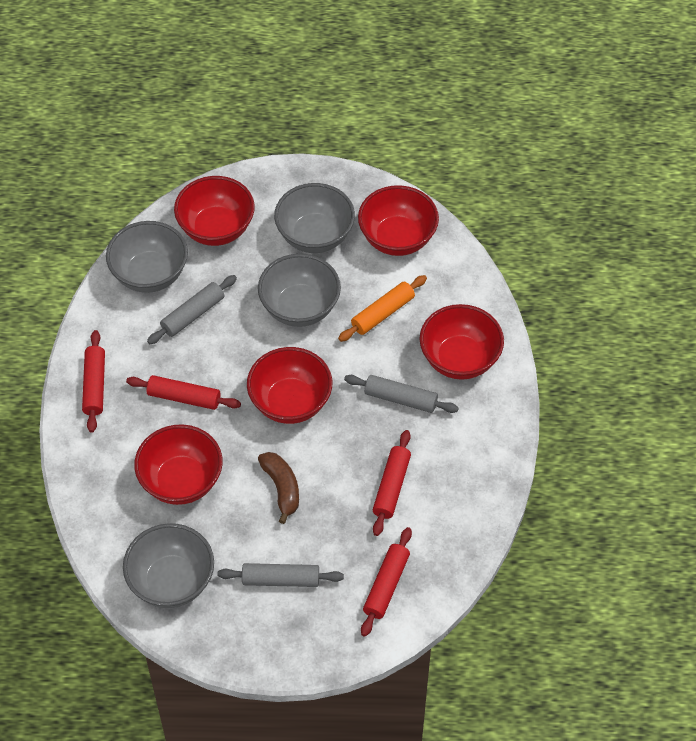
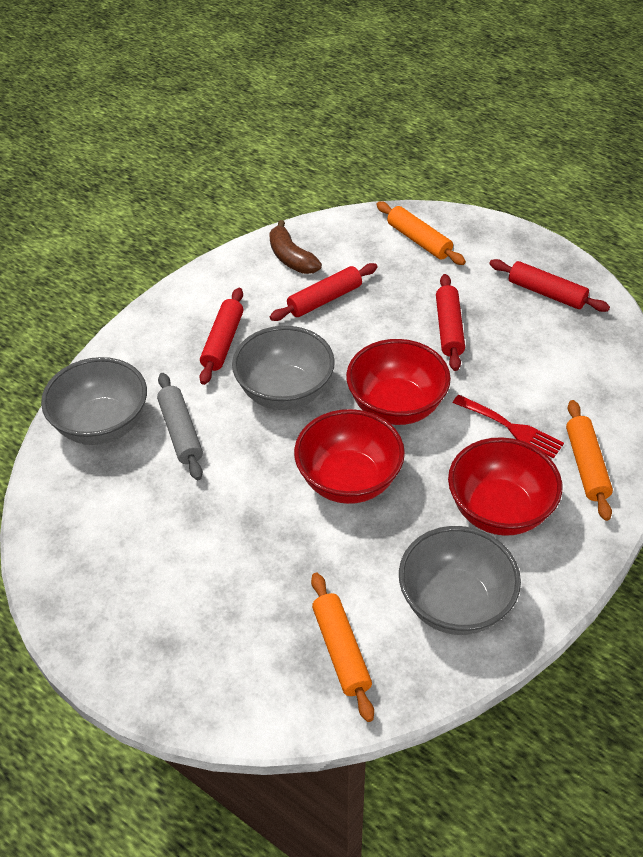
grey bowl: 4 -> 3
grey rolling pin: 3 -> 1
orange rolling pin: 1 -> 3
red bowl: 5 -> 3
red fork: 0 -> 1

